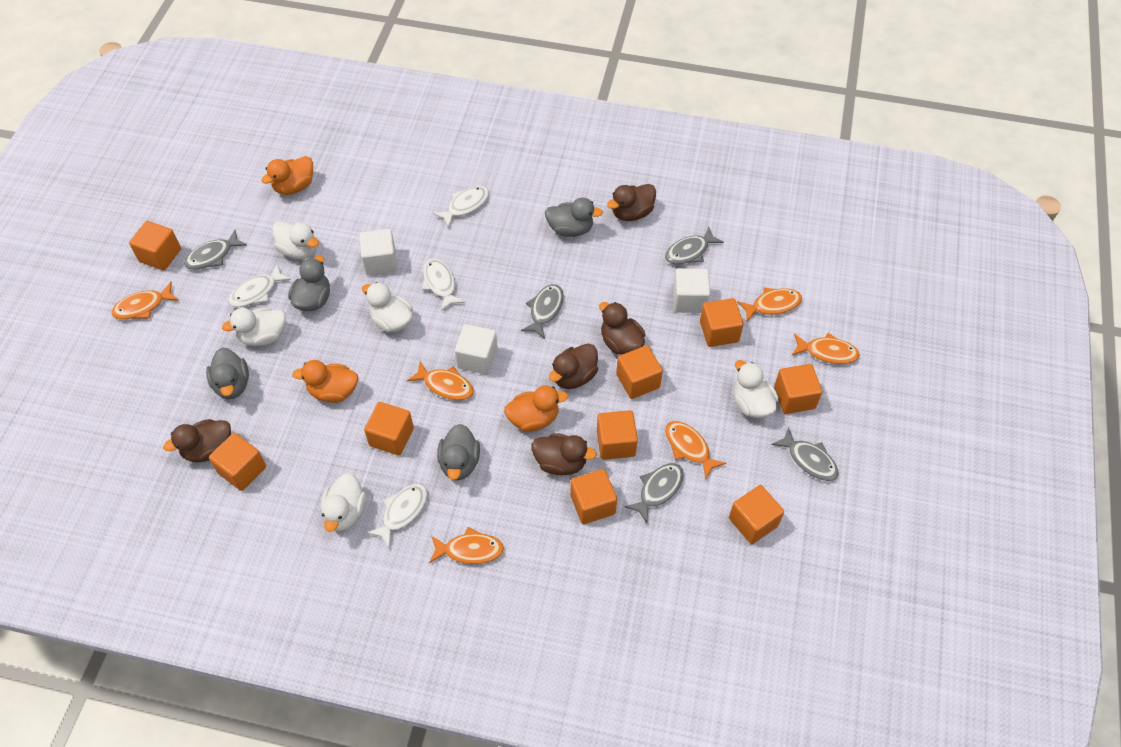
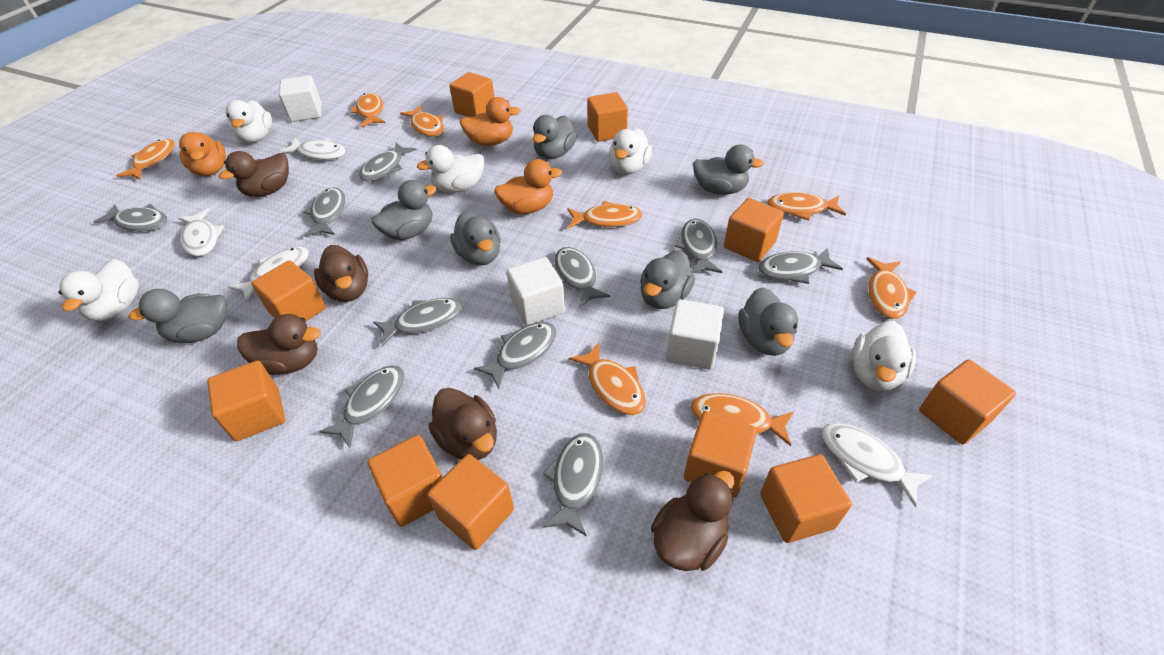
grey duck: 4 -> 7
grey fish: 5 -> 10
orange cube: 9 -> 10
orange fish: 6 -> 8

